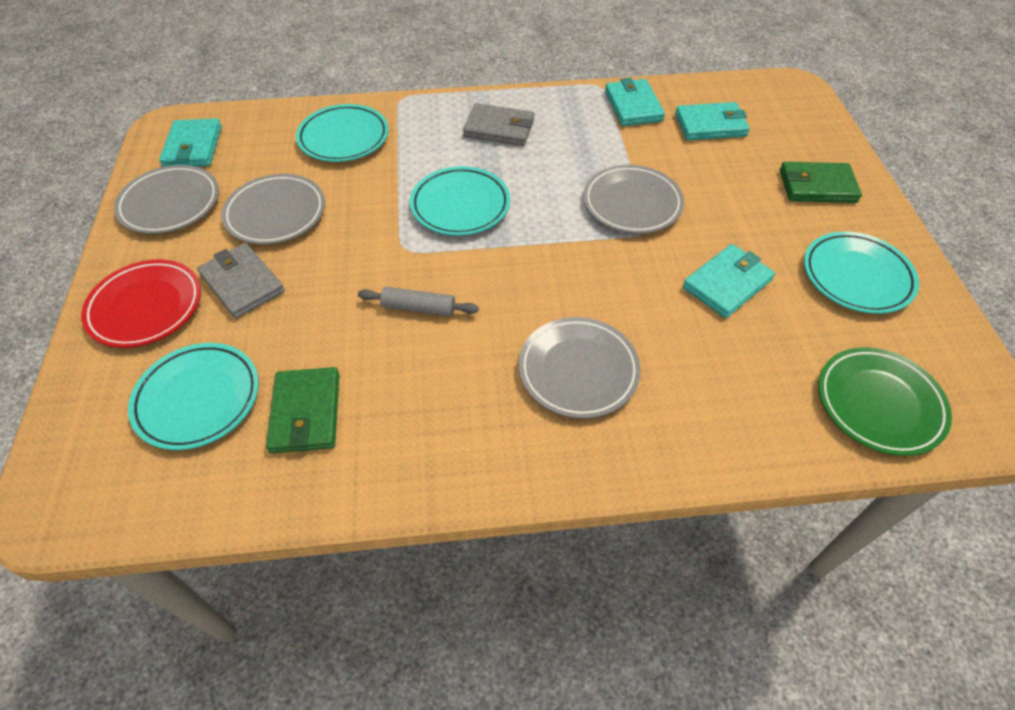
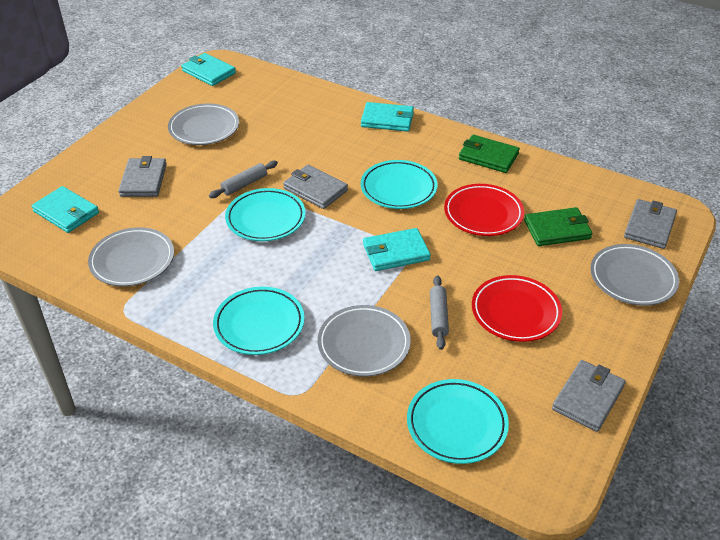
green plate: 1 -> 0
grey rolling pin: 1 -> 2
grey wallet: 2 -> 4
red plate: 1 -> 2

